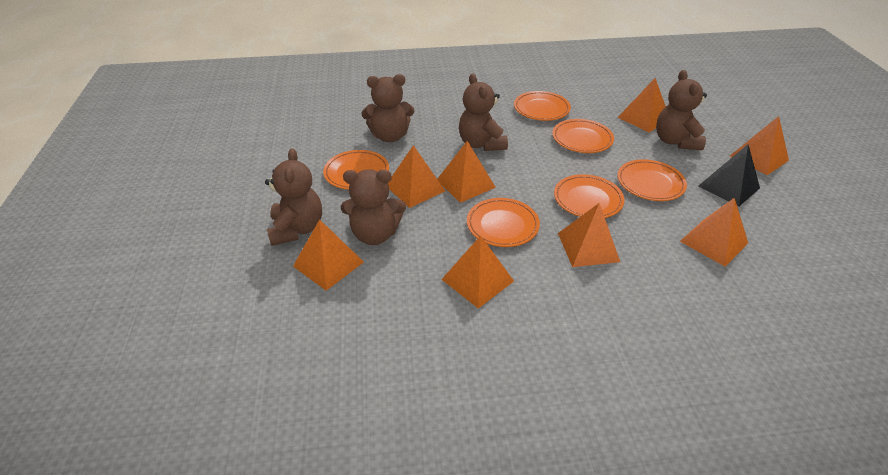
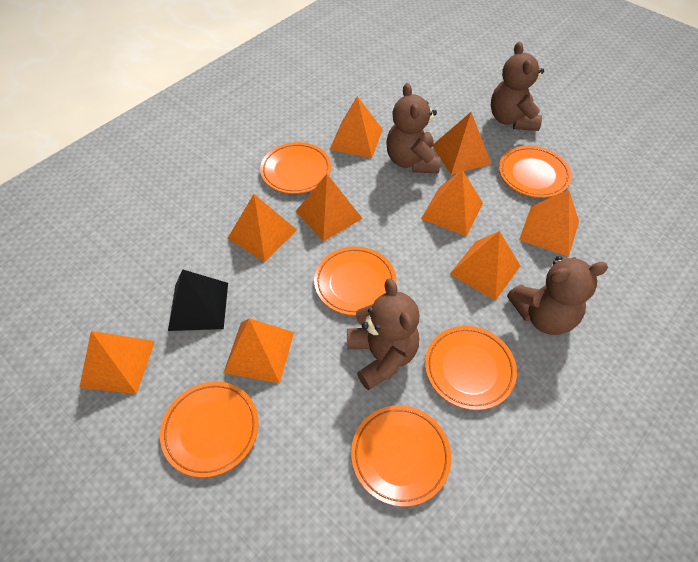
brown teddy bear: 5 -> 4
orange pyramid: 8 -> 9

